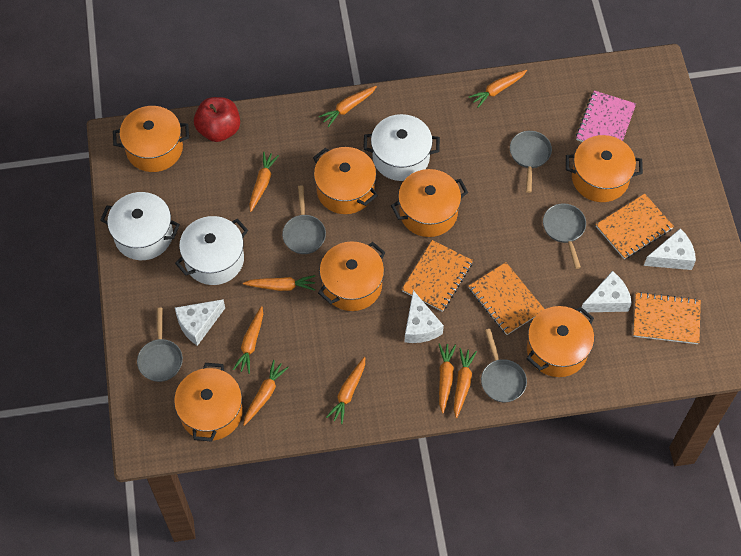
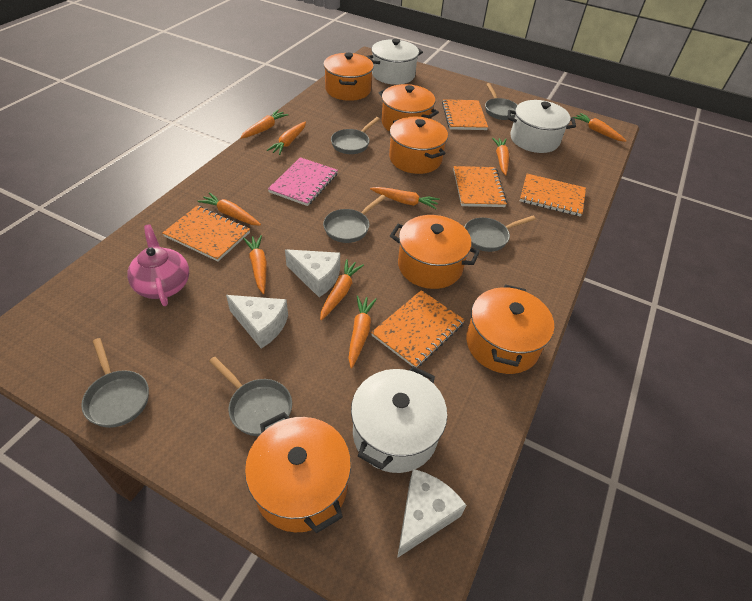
grey pan: 5 -> 6
orange notebook: 4 -> 5
orange pot: 7 -> 6
pink teapot: 0 -> 1
red apple: 1 -> 0
white cheese: 4 -> 3

